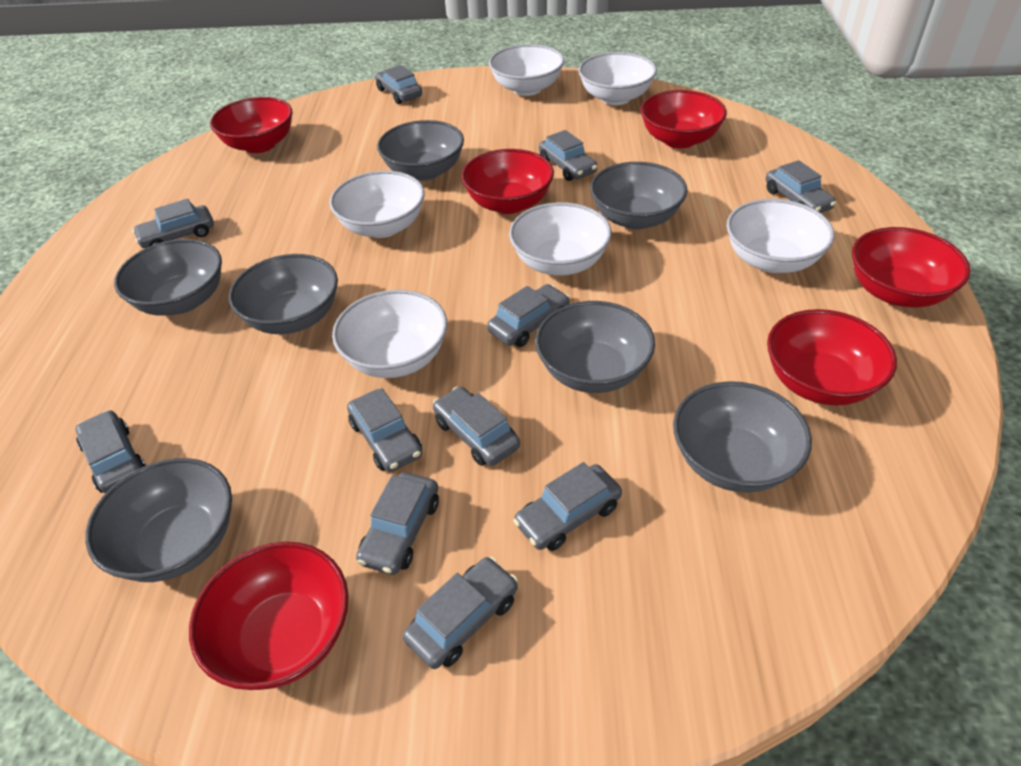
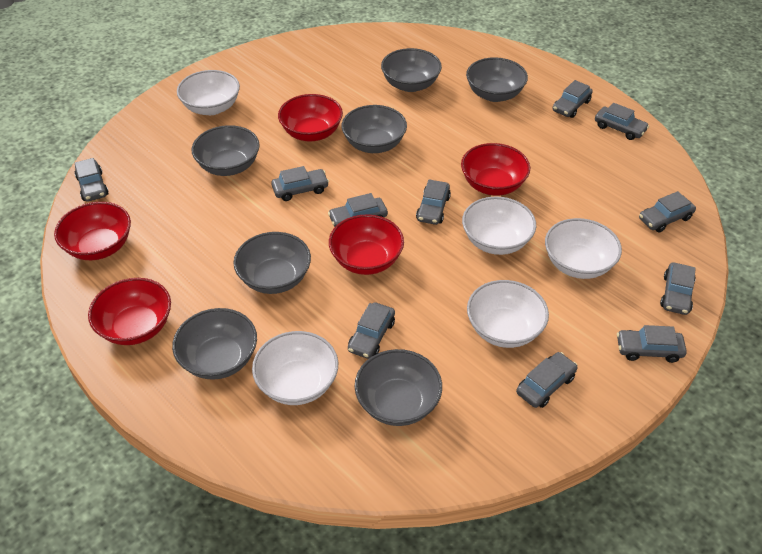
red bowl: 6 -> 5
white bowl: 6 -> 5

